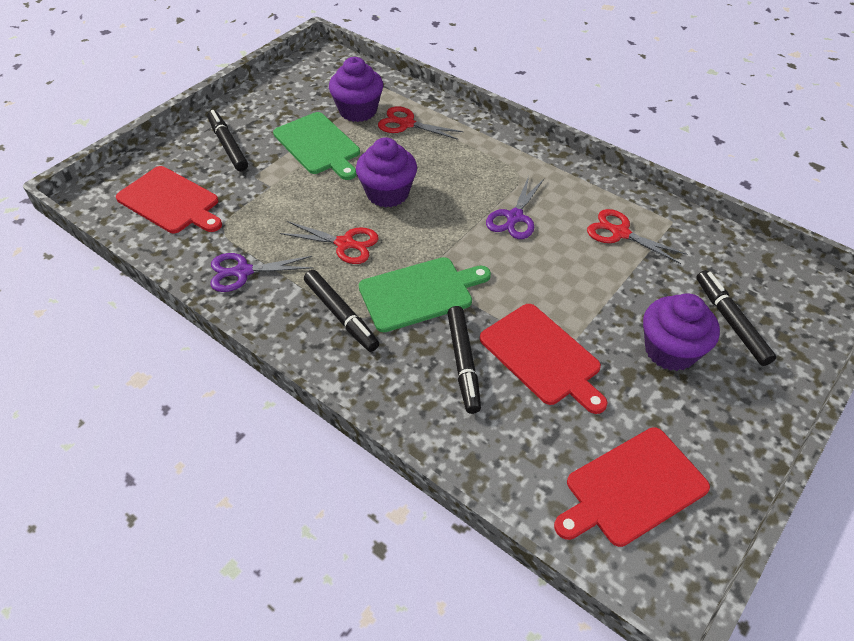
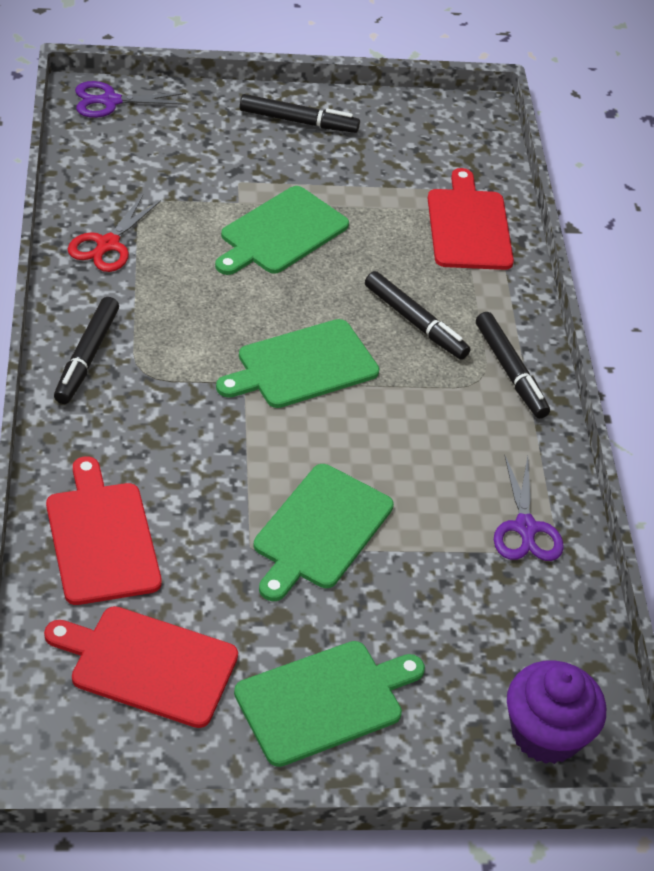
green cutting board: 2 -> 4
purple cupcake: 3 -> 1
red scissors: 3 -> 1

